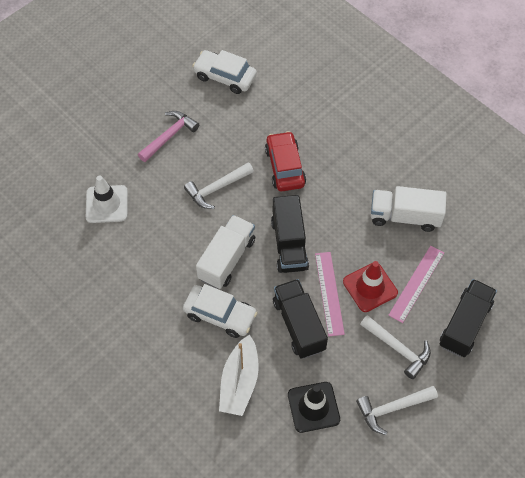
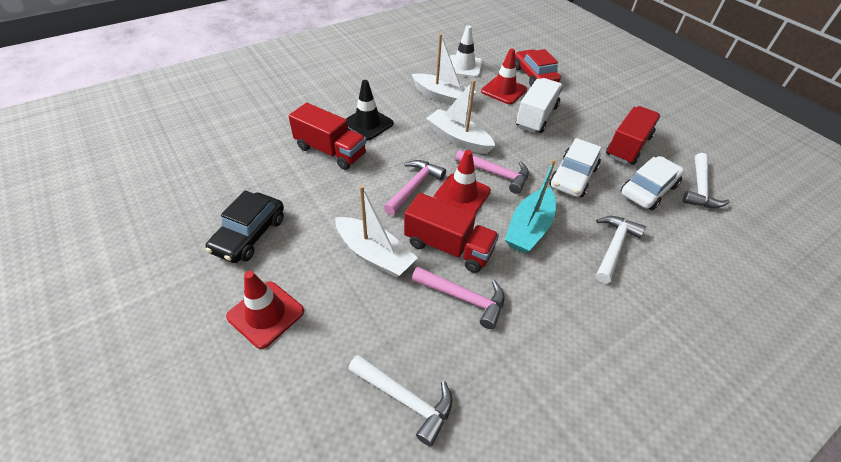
black car: 0 -> 1
black truck: 3 -> 0
pink hammer: 1 -> 3
pink ruler: 2 -> 0
red traffic cone: 1 -> 3
red truck: 0 -> 3
turquoise boat: 0 -> 1
white boat: 1 -> 3
white truck: 2 -> 1

